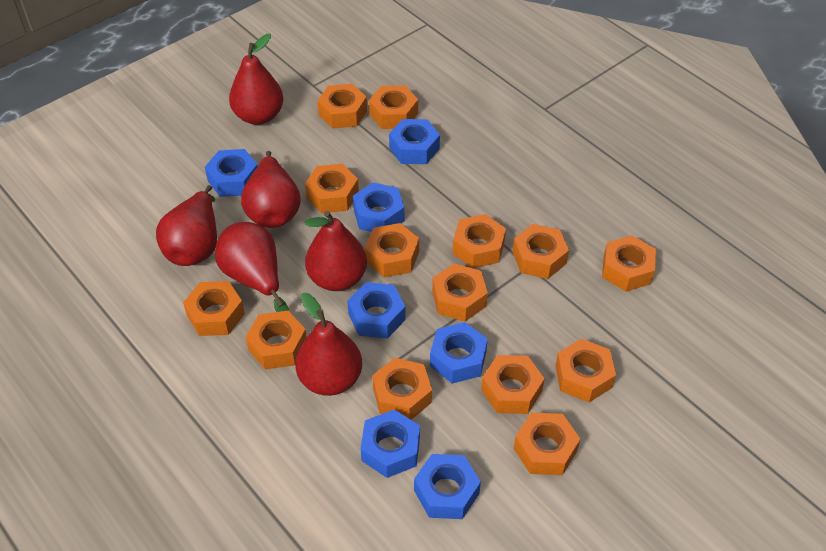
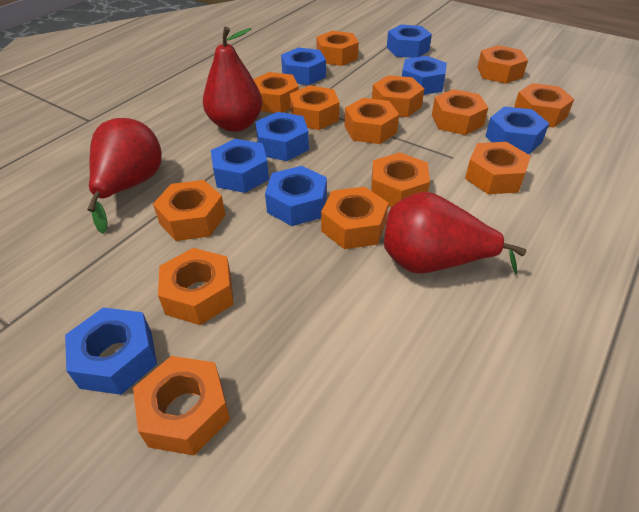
blue nut: 7 -> 8
red pear: 6 -> 3

